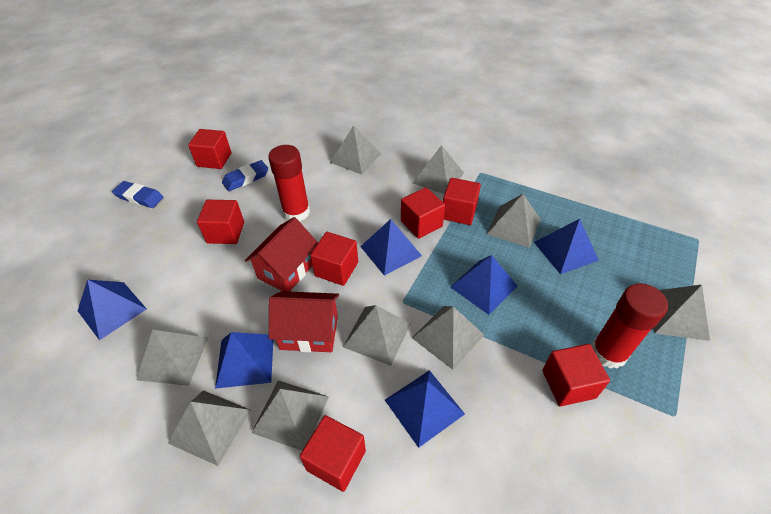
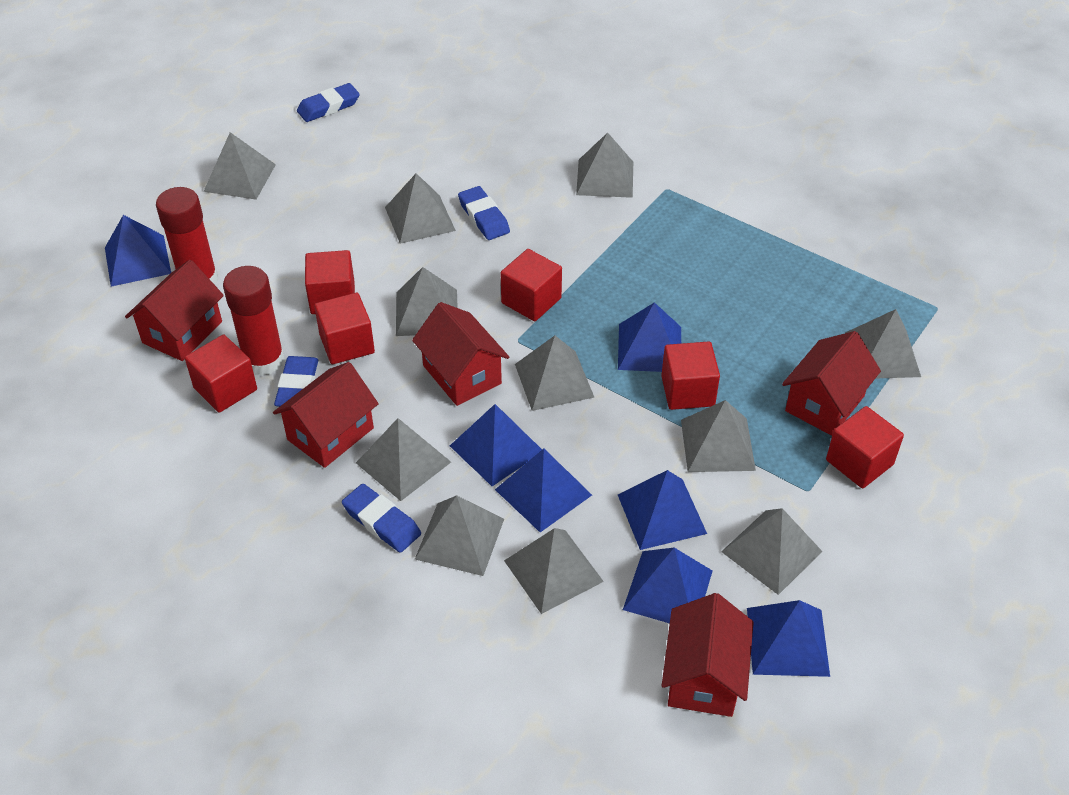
blue eraser: 2 -> 4
blue pyramid: 6 -> 7
grey pyramid: 9 -> 11
red cube: 7 -> 6
red house: 2 -> 5

